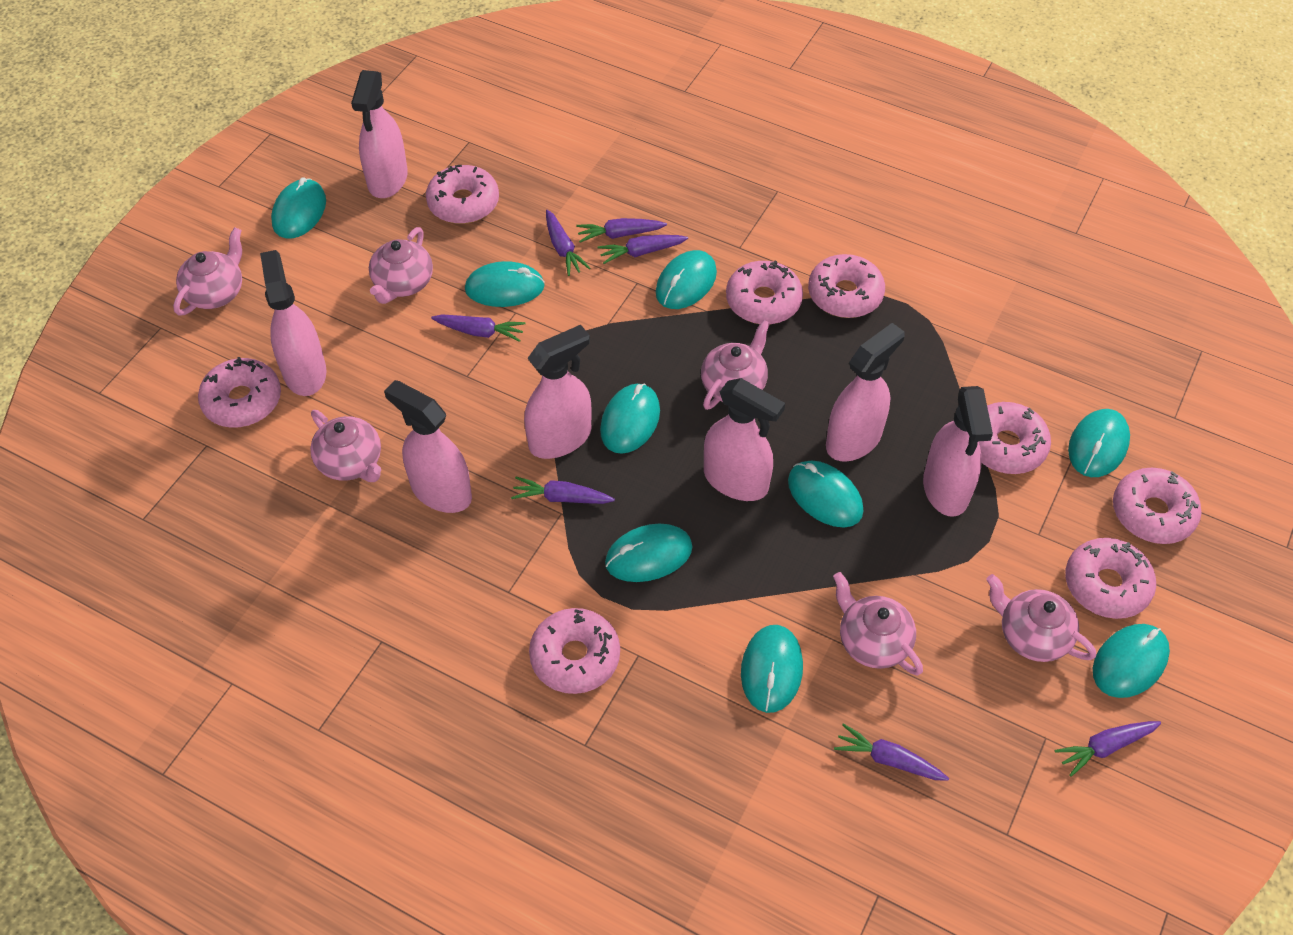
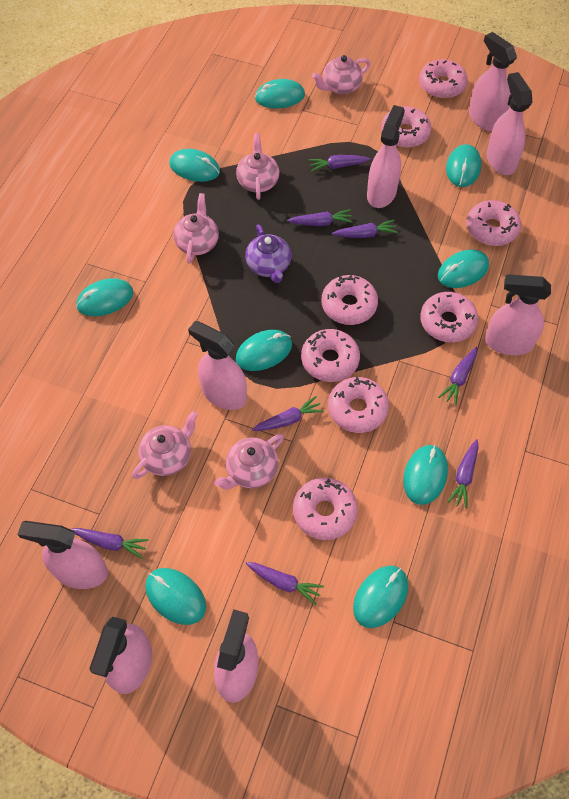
pink spray bottle: 7 -> 8
pink teapot: 6 -> 5
purple carrot: 7 -> 8
purple teapot: 0 -> 1

